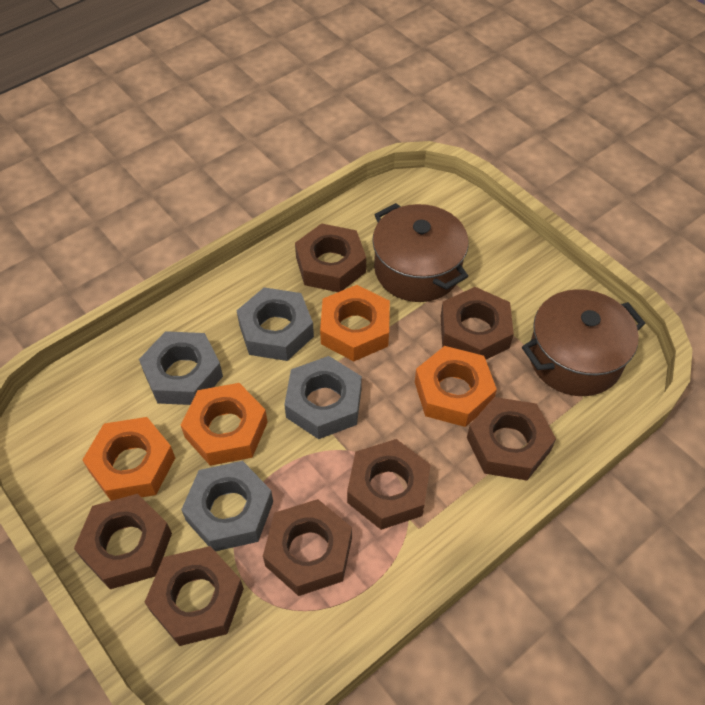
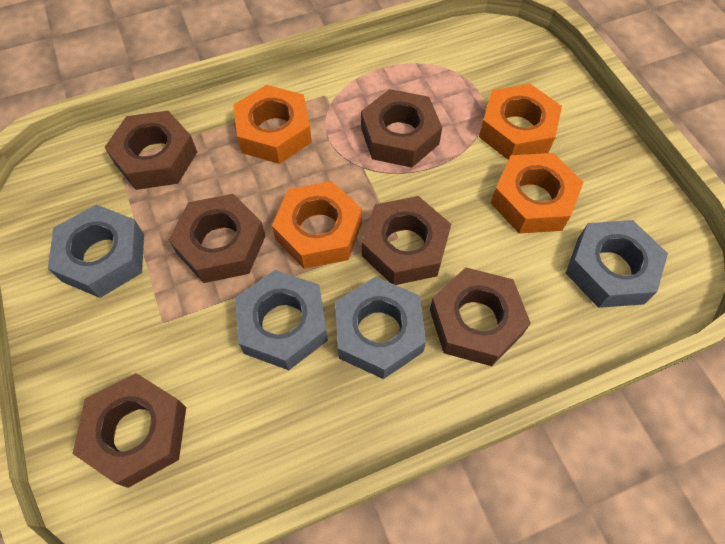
brown nut: 7 -> 6
brown pot: 2 -> 0

